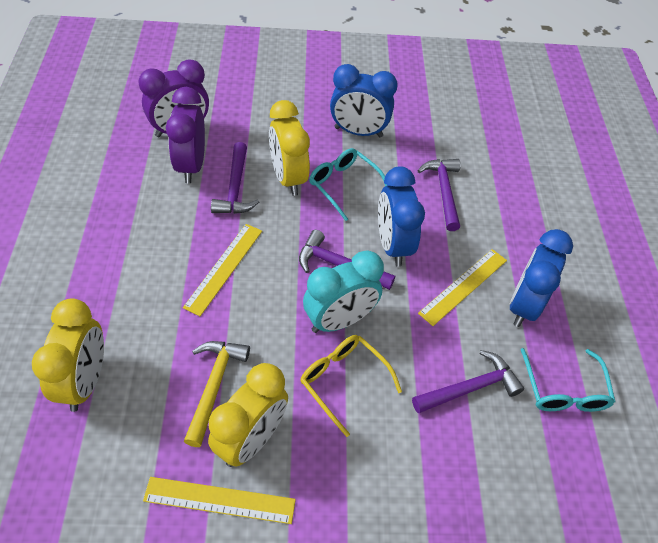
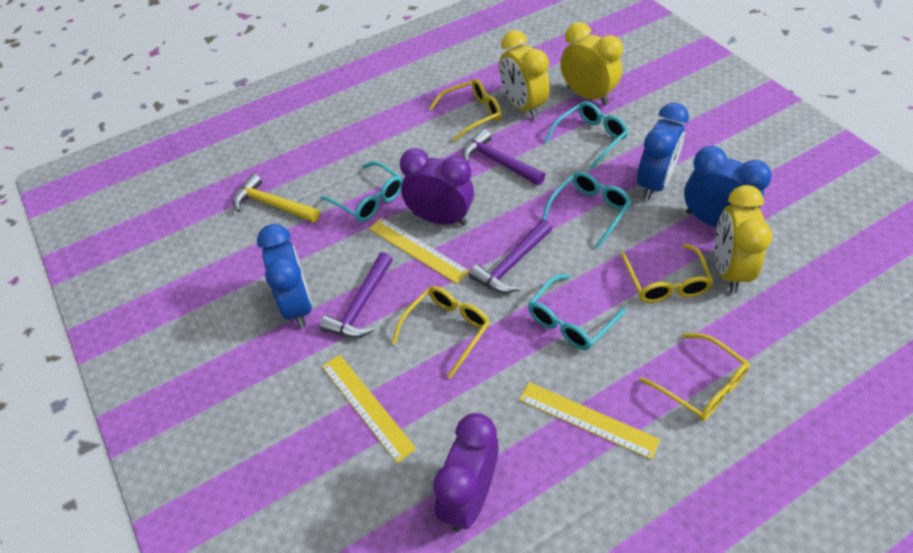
purple hammer: 4 -> 3
turquoise clock: 1 -> 0
turquoise glasses: 2 -> 4
yellow glasses: 1 -> 4

